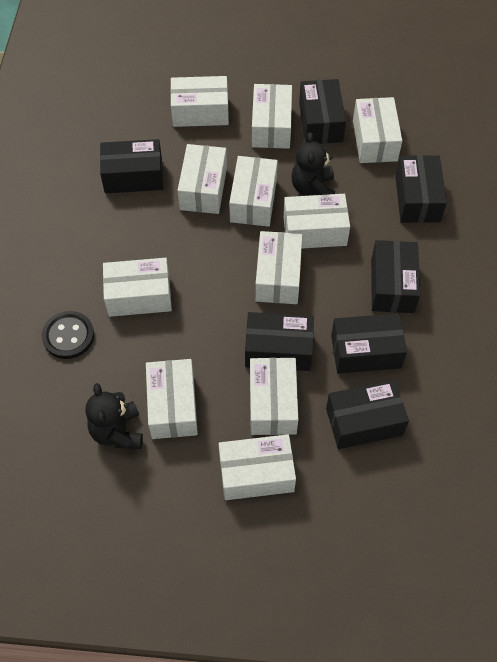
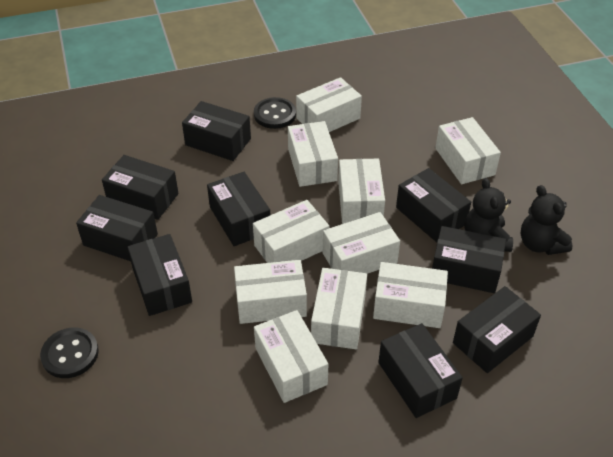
black box: 7 -> 9
black button: 1 -> 2
white box: 11 -> 10

